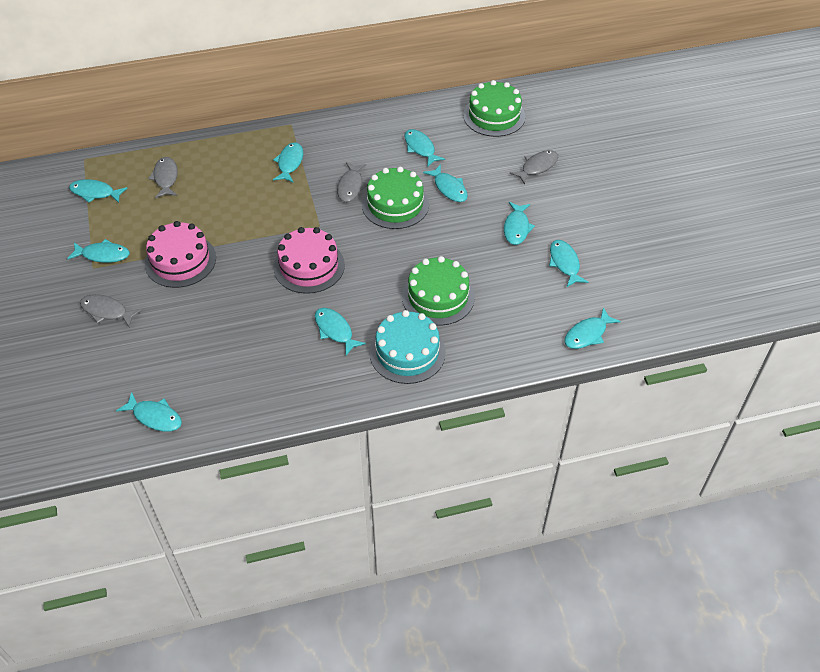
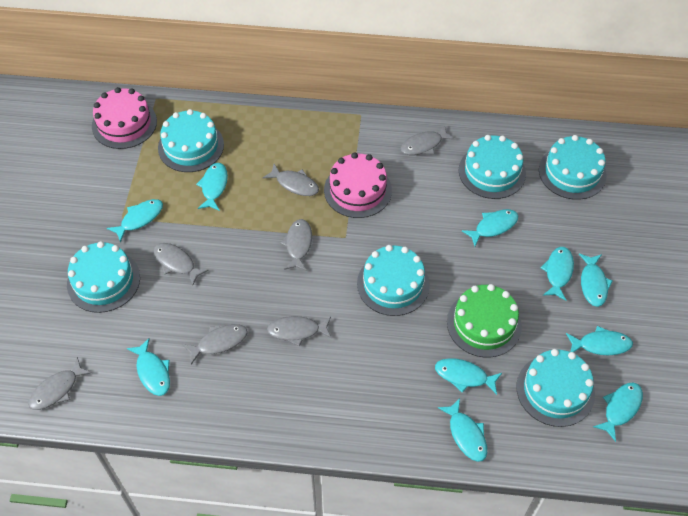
green cake: 3 -> 1
grey fish: 4 -> 7
turquoise cake: 1 -> 6

